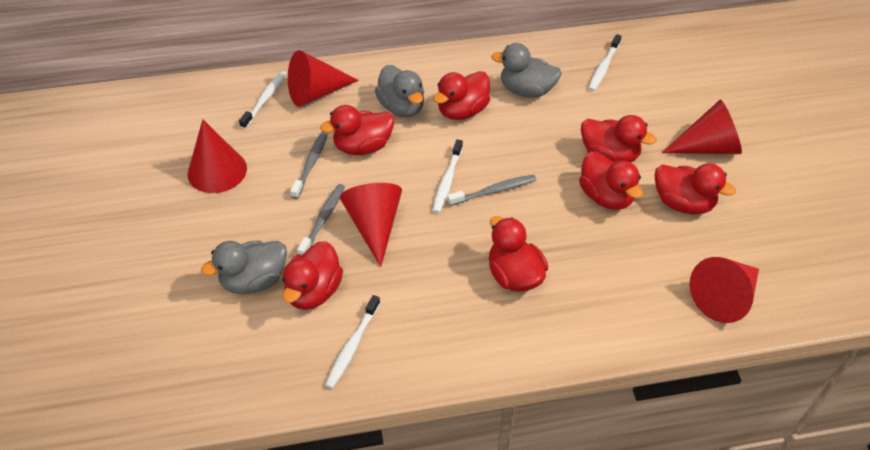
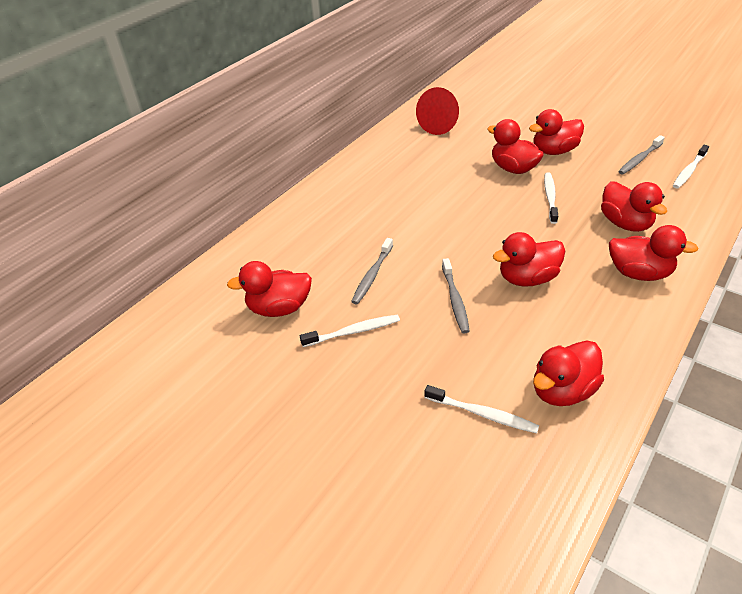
grey duck: 3 -> 0
red cone: 5 -> 1

